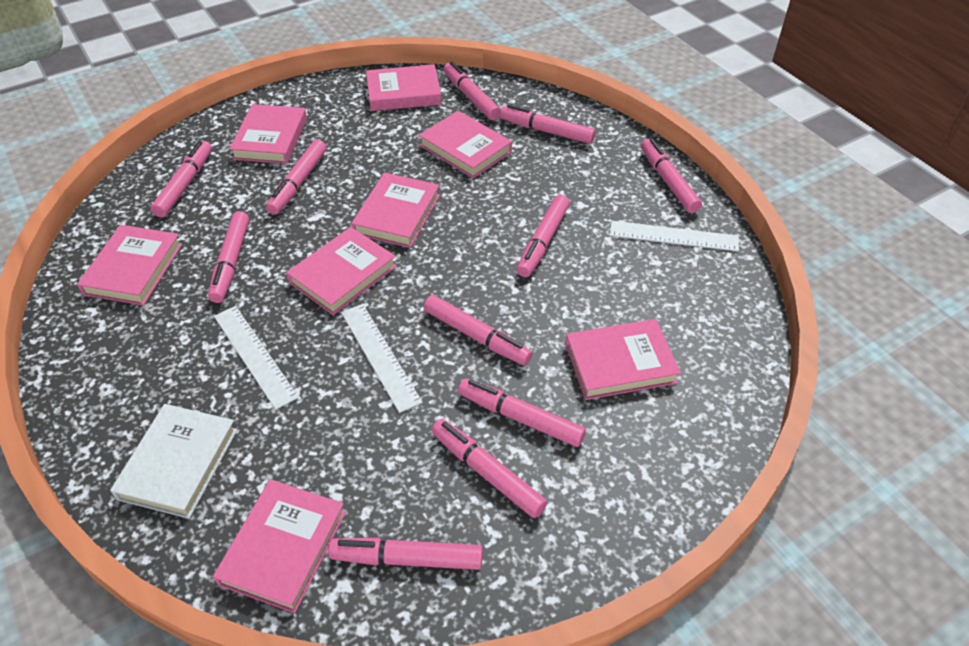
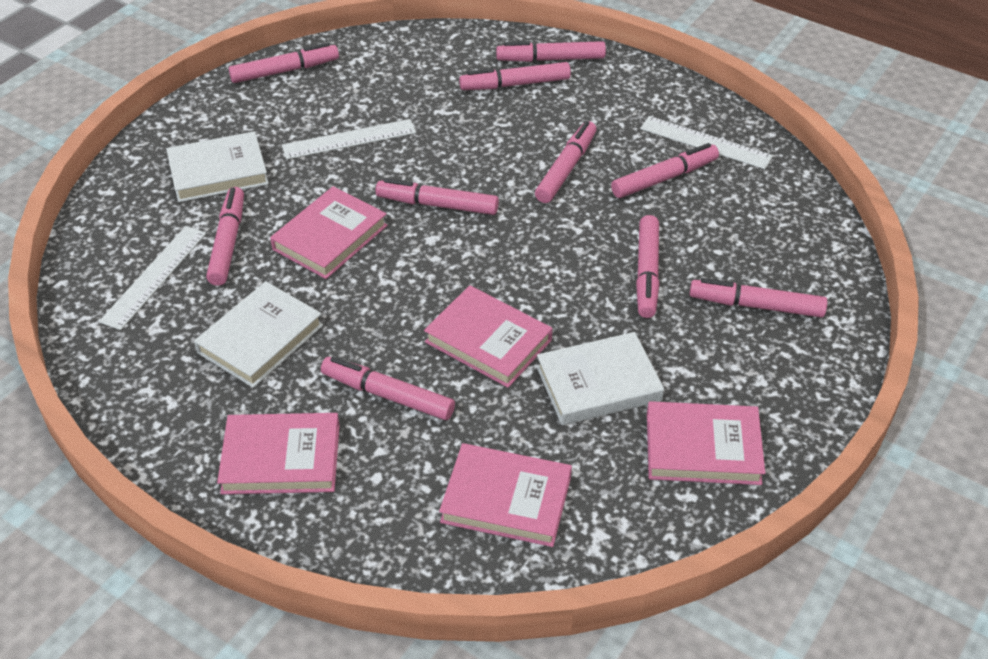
pink book: 8 -> 5
pink marker: 11 -> 10
white book: 1 -> 3

